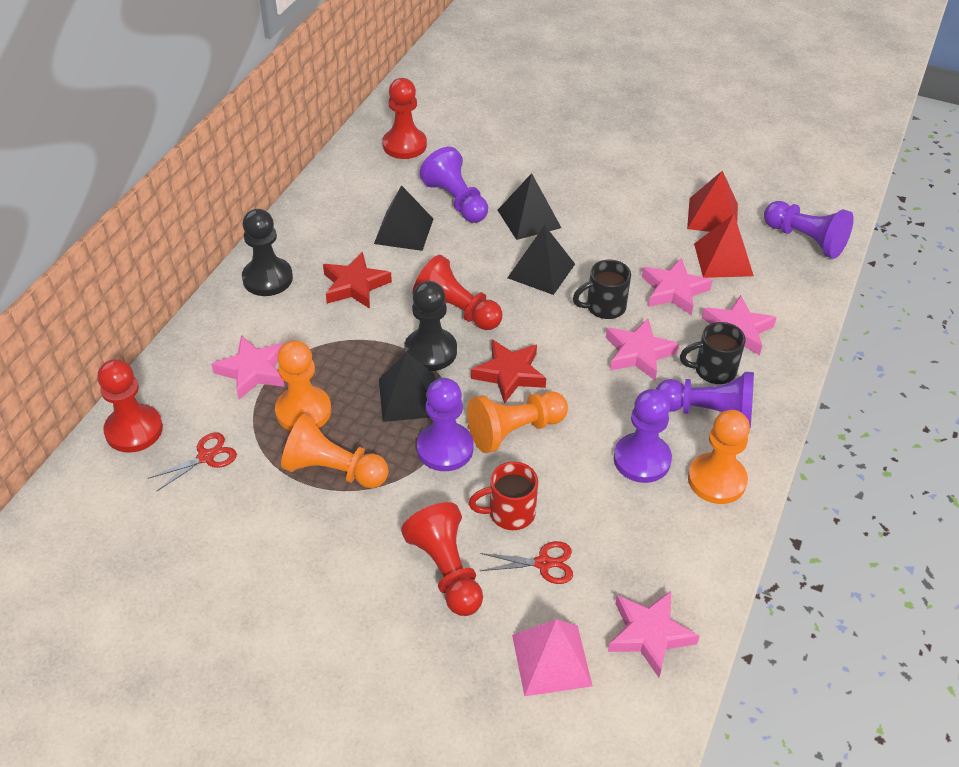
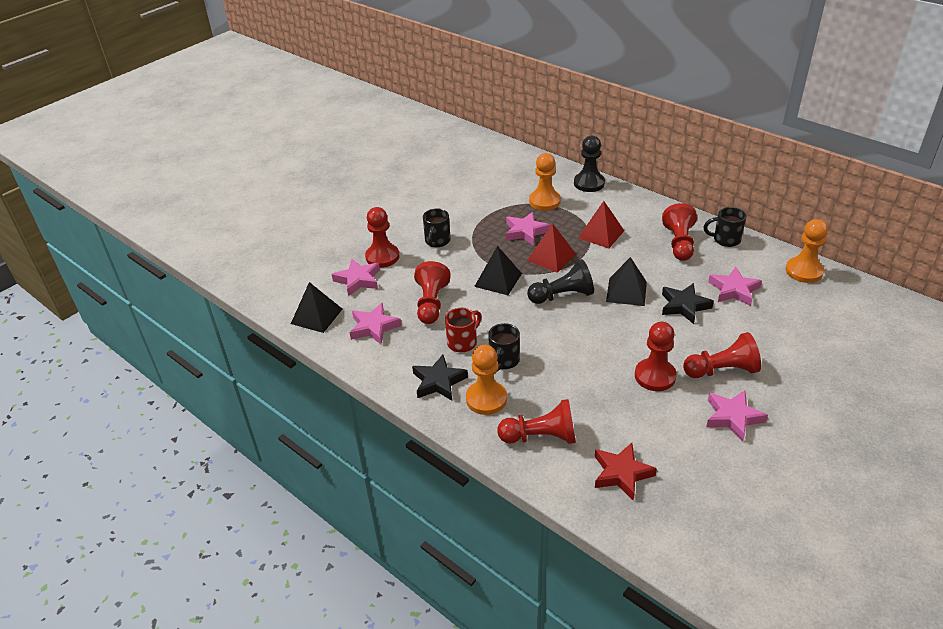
black mug: 2 -> 3
black pyramid: 4 -> 3
black star: 0 -> 2
orange pawn: 4 -> 3
pink pyramid: 1 -> 0
purple pawn: 5 -> 0
red pawn: 4 -> 6
red scissors: 2 -> 0
red star: 2 -> 1

